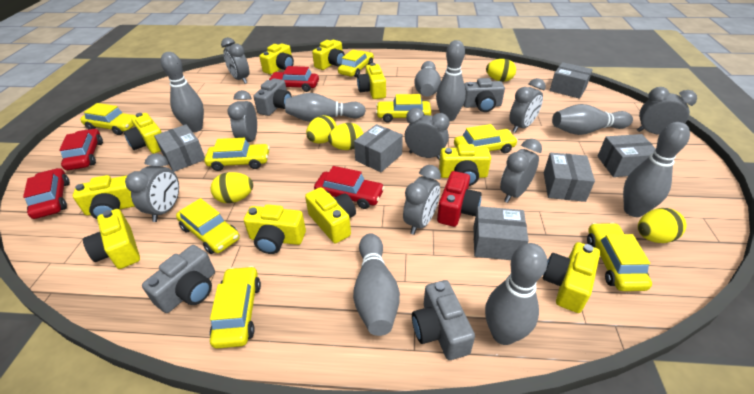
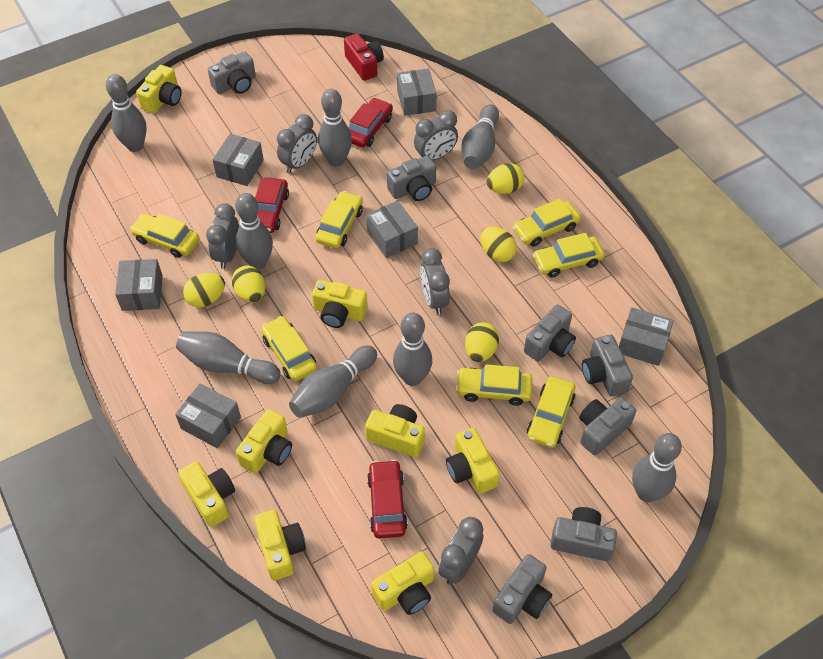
grey camera: 4 -> 7
grey clock: 8 -> 5
red car: 4 -> 3
yellow camera: 10 -> 8
yellow car: 8 -> 7

